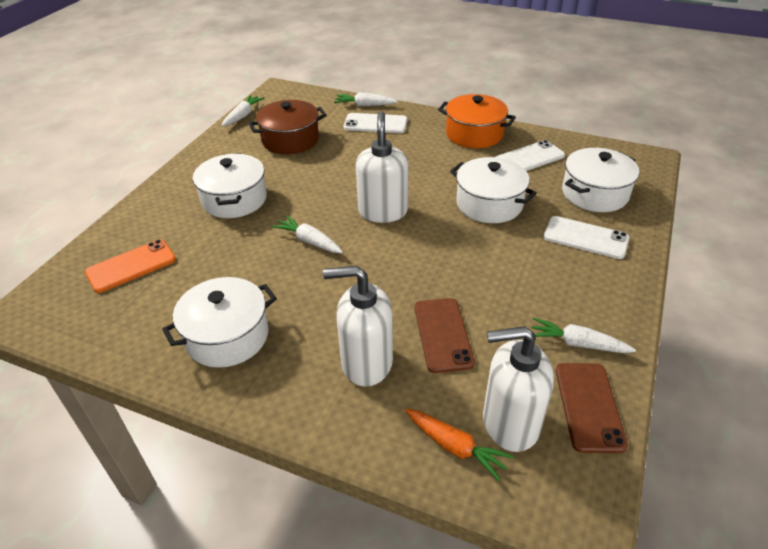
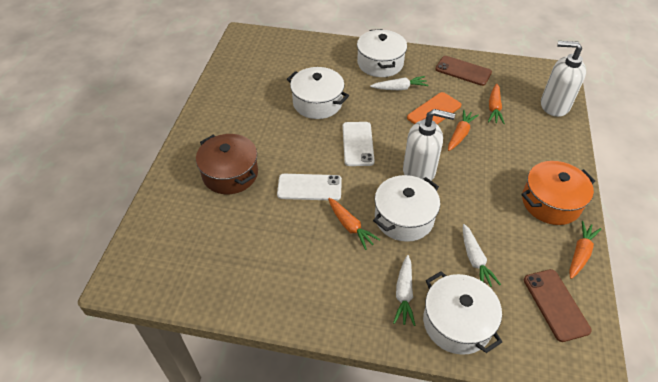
orange carrot: 1 -> 4
white carrot: 4 -> 3
white phone: 3 -> 2
white soap dispenser: 3 -> 2

